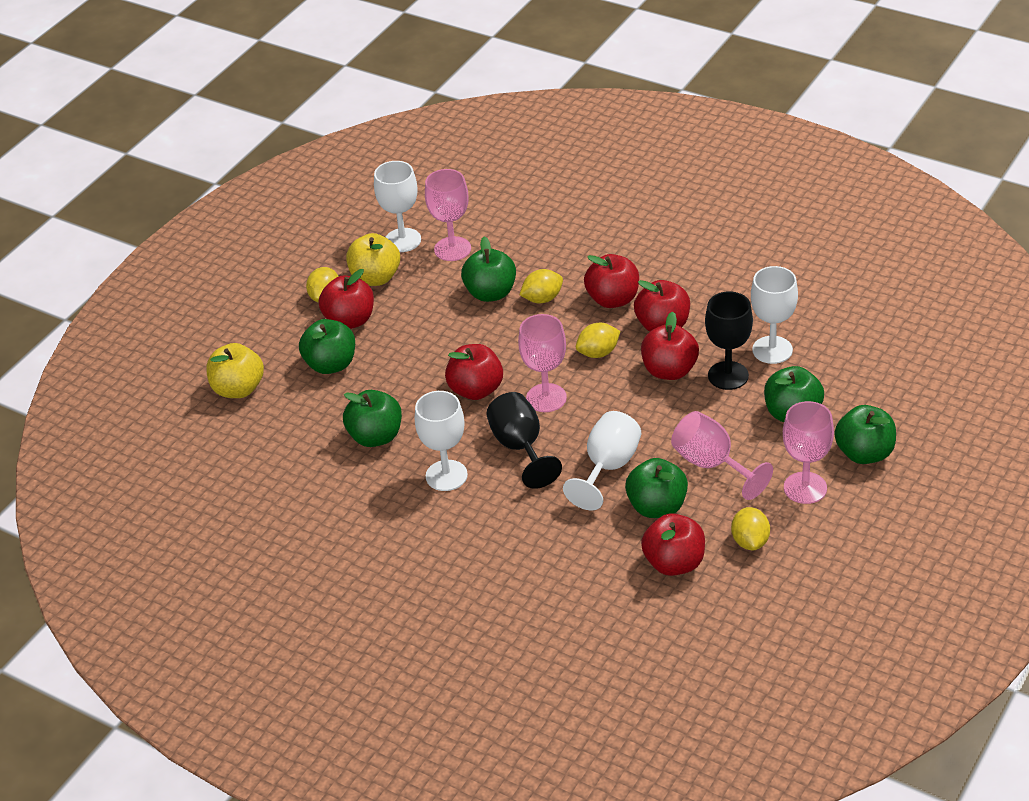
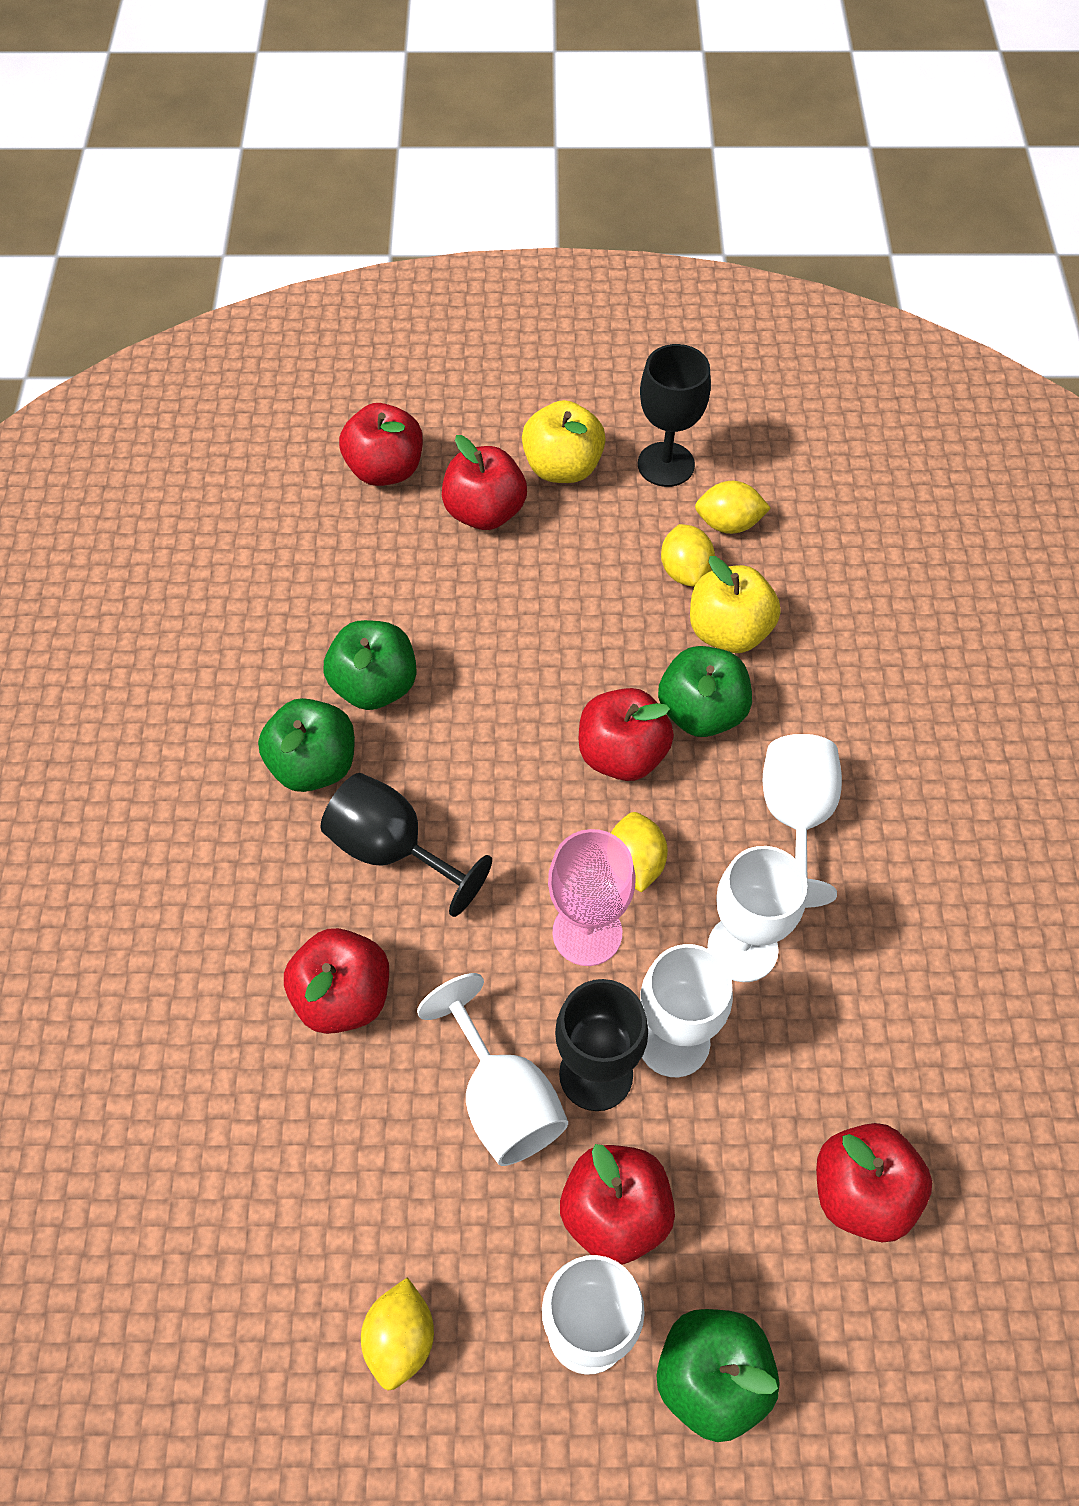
black goblet: 2 -> 3
green apple: 6 -> 4
pink goblet: 4 -> 1
white goblet: 4 -> 5

